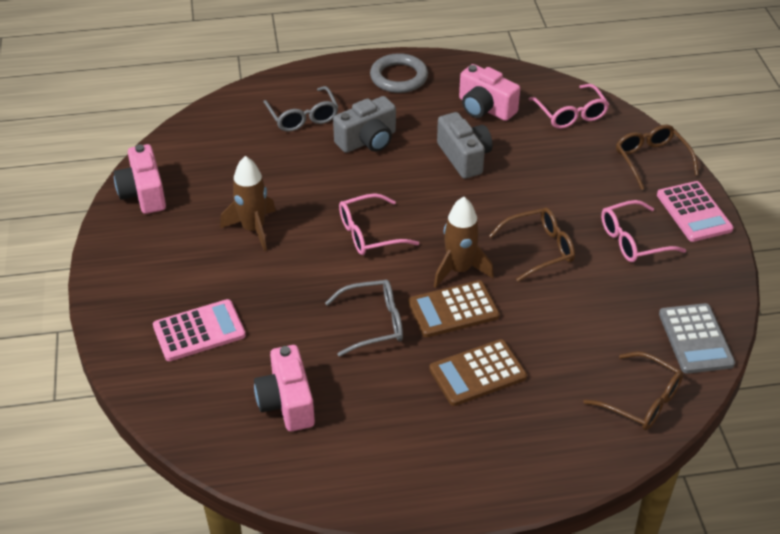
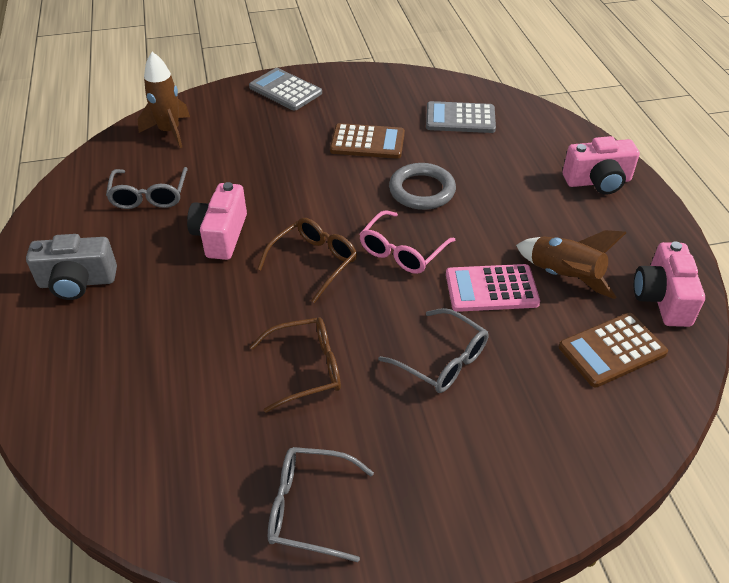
brown glasses: 3 -> 2
grey calculator: 1 -> 2
grey camera: 2 -> 1
grey glasses: 2 -> 3
pink calculator: 2 -> 1
pink glasses: 3 -> 1

